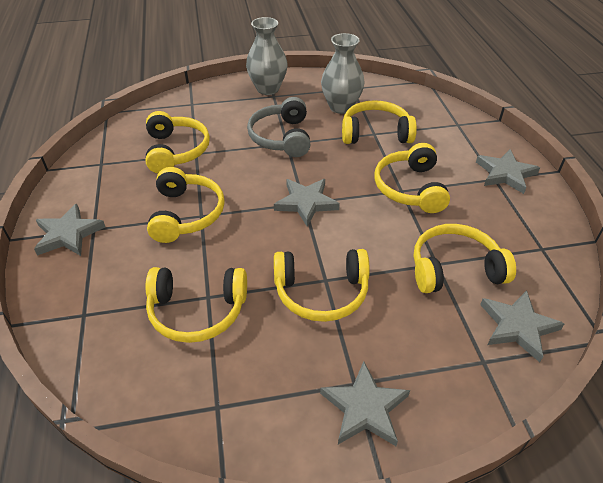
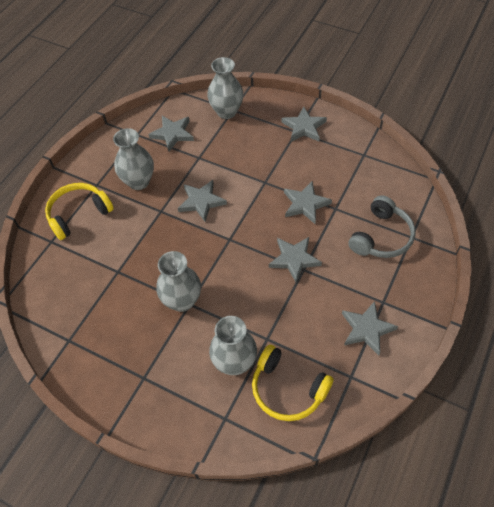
grey star: 5 -> 6
grey vase: 2 -> 4
yellow headphones: 7 -> 2

